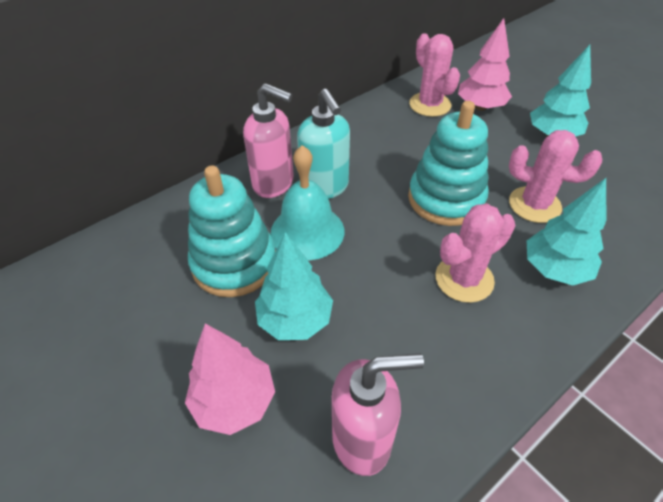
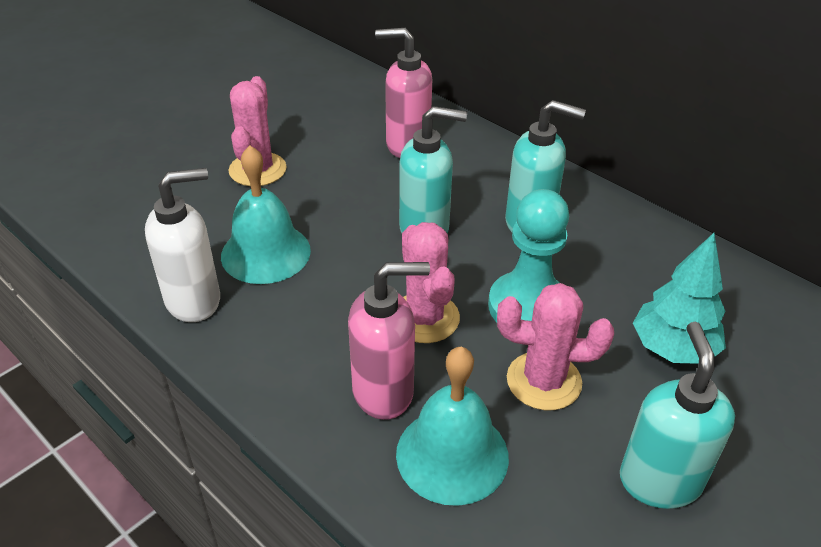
pink tree: 2 -> 0
turquoise bell: 1 -> 2
turquoise pawn: 0 -> 1
turquoise soap dispenser: 1 -> 3
turquoise stacking toy: 2 -> 0
turquoise tree: 3 -> 1
white soap dispenser: 0 -> 1

